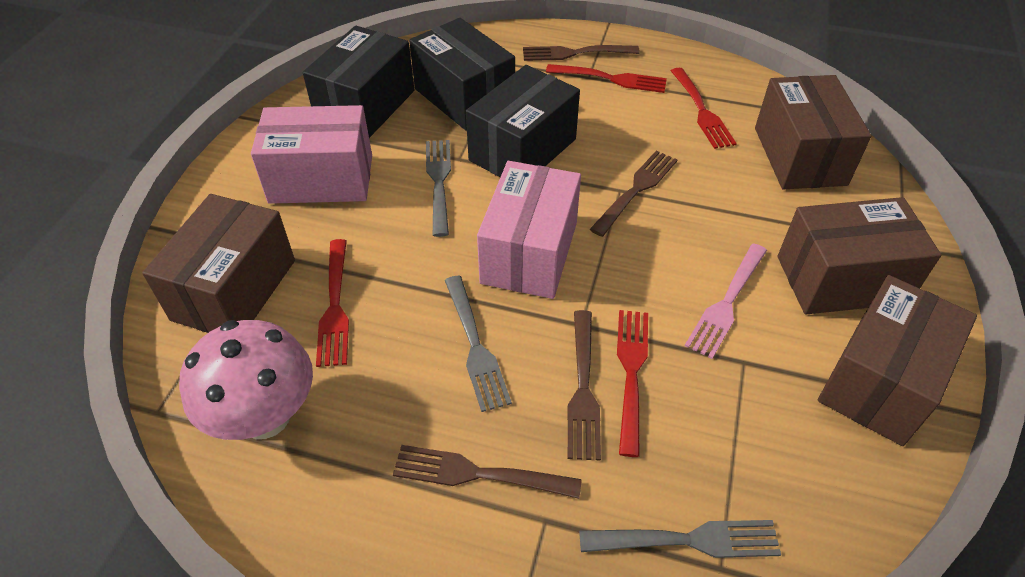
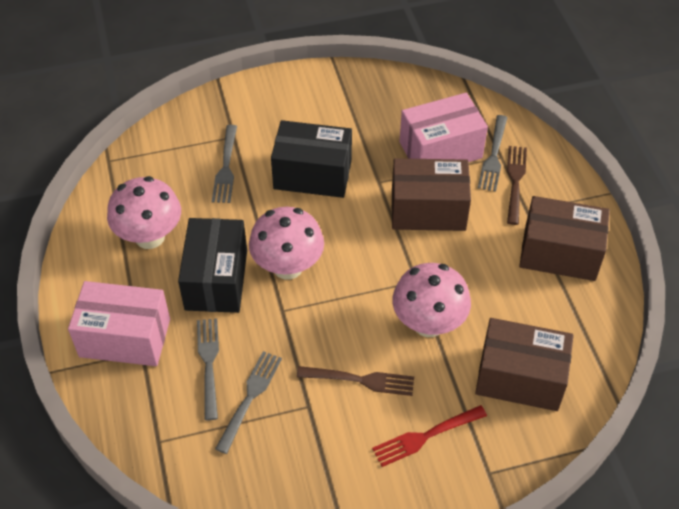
black box: 3 -> 2
brown box: 4 -> 3
brown fork: 4 -> 2
grey fork: 3 -> 4
pink fork: 1 -> 0
pink mushroom: 1 -> 3
red fork: 4 -> 1

